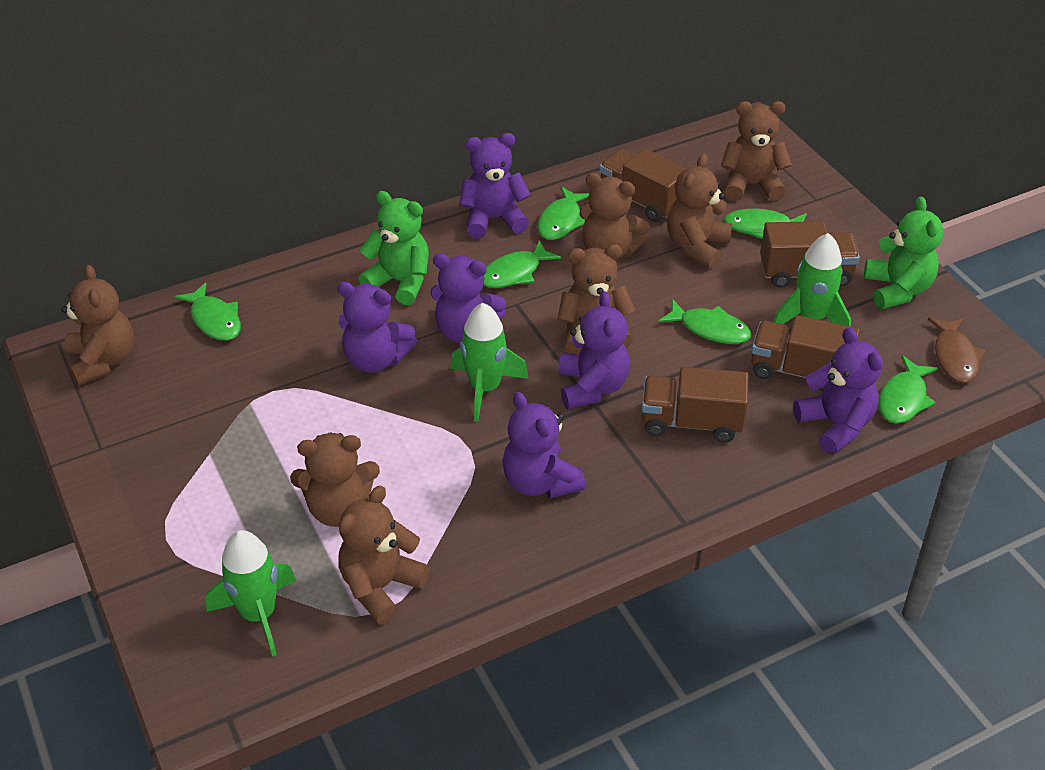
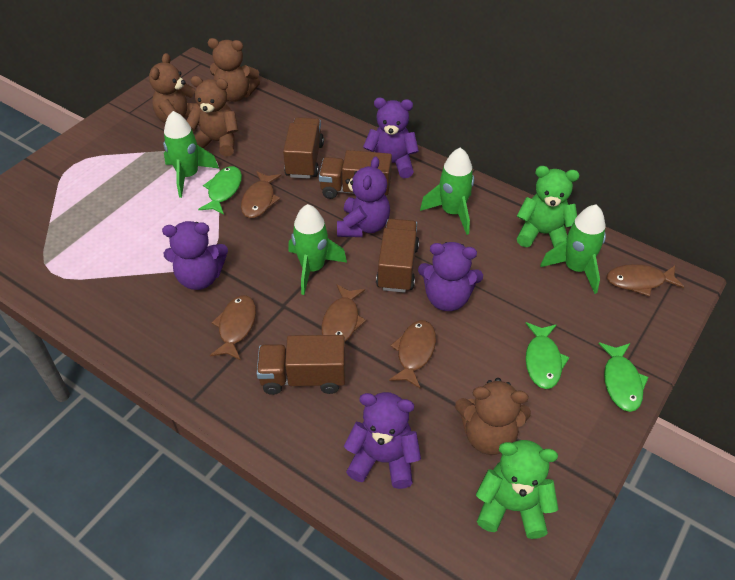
brown fish: 1 -> 5
brown teddy bear: 7 -> 4
green fish: 6 -> 3
green rocket: 3 -> 4
purple teddy bear: 6 -> 5

